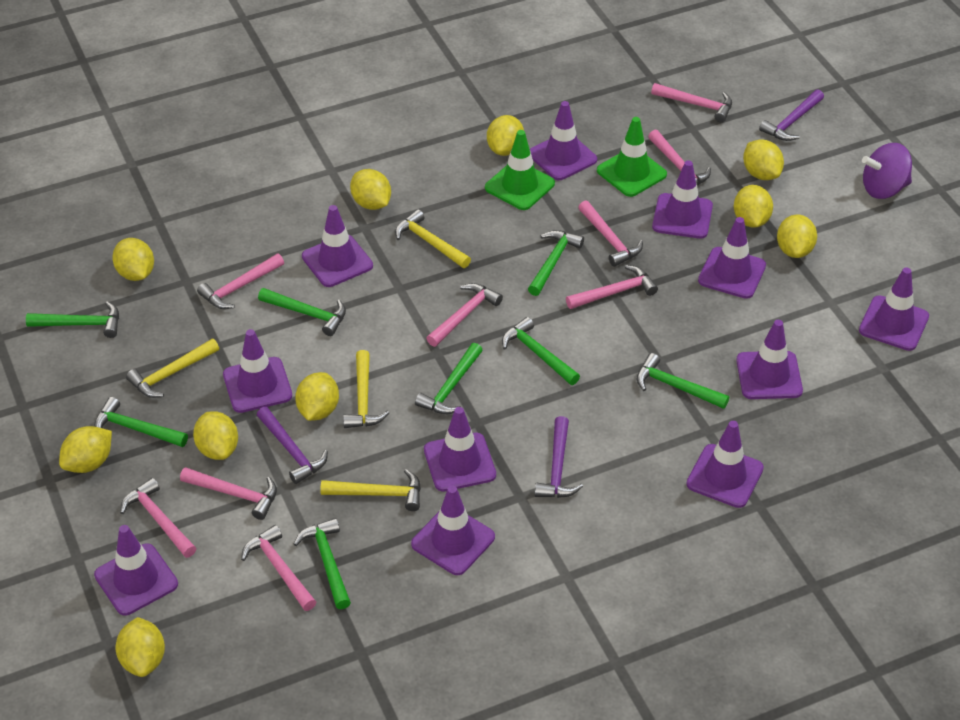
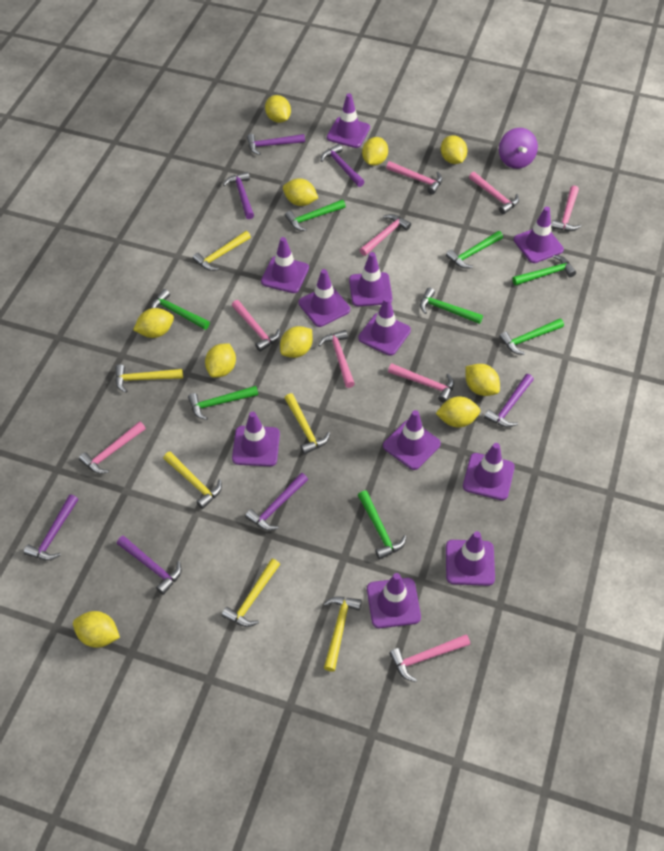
green traffic cone: 2 -> 0
purple hammer: 3 -> 7
yellow hammer: 4 -> 6

